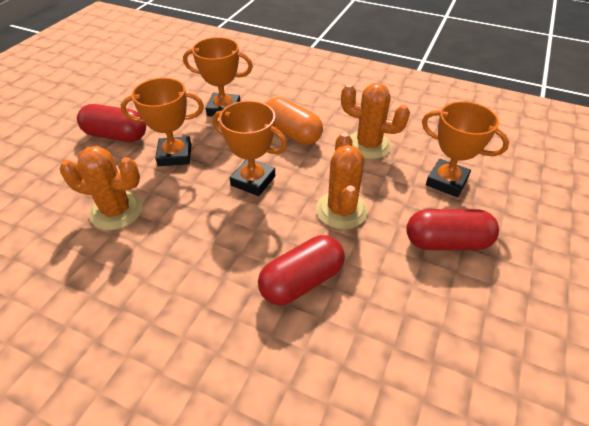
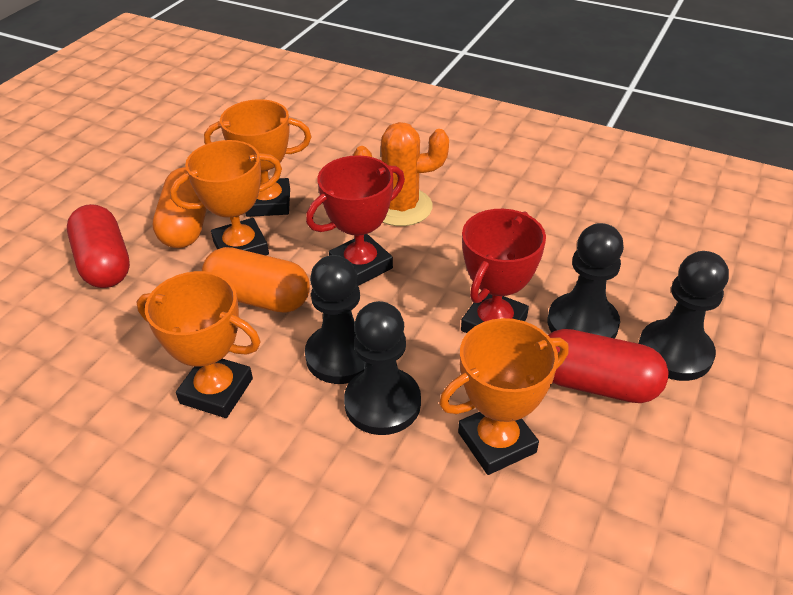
black pawn: 0 -> 4
orange cactus: 3 -> 1
orange capsule: 1 -> 2
red capsule: 3 -> 2
red trophy: 0 -> 2

